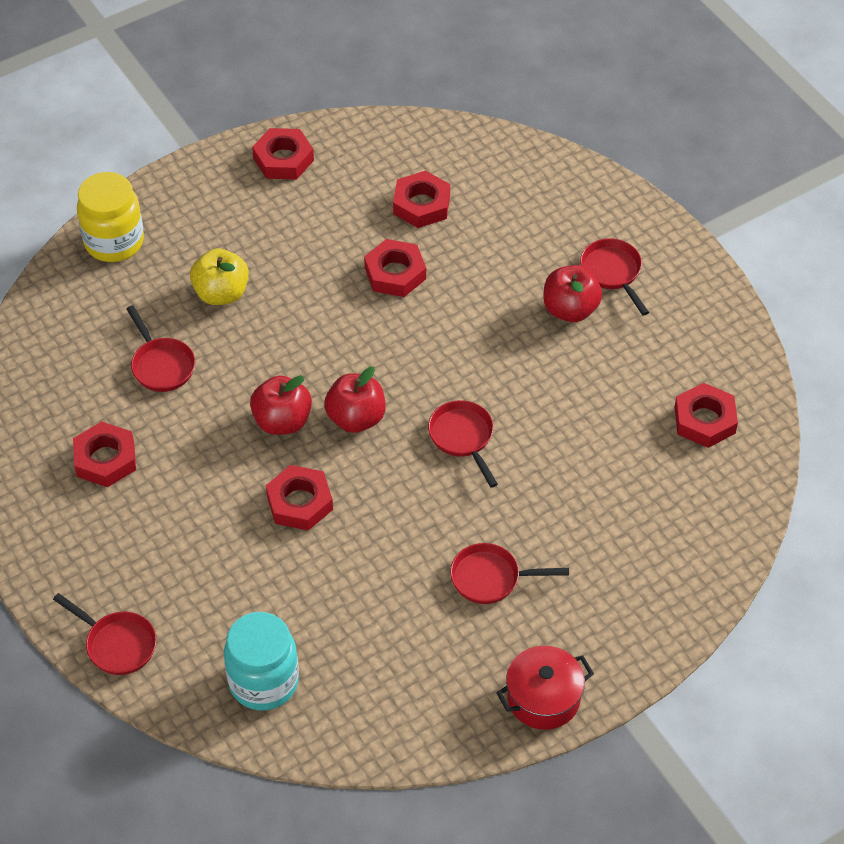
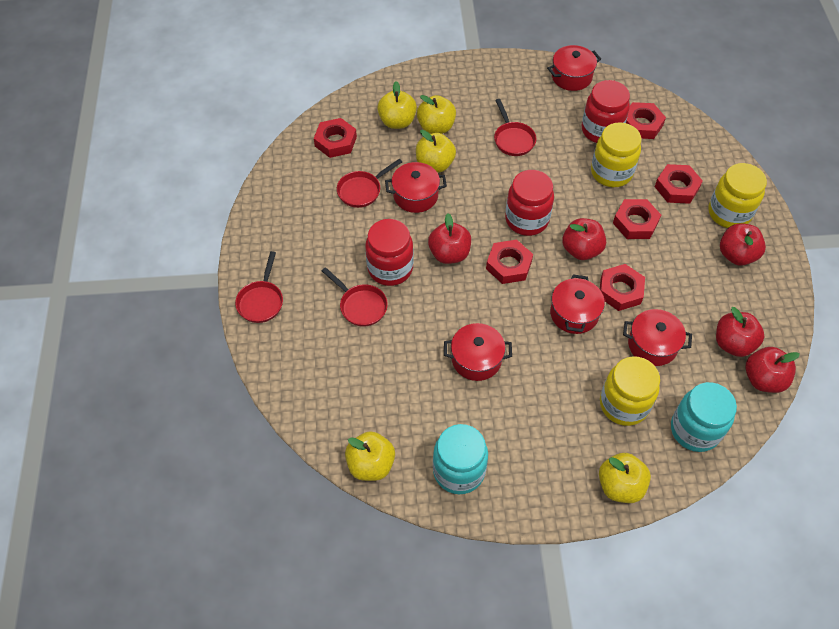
red apple: 3 -> 5
red jar: 0 -> 3
red pan: 5 -> 4
red pot: 1 -> 5
turquoise jar: 1 -> 2
yellow apple: 1 -> 5
yellow jar: 1 -> 3

